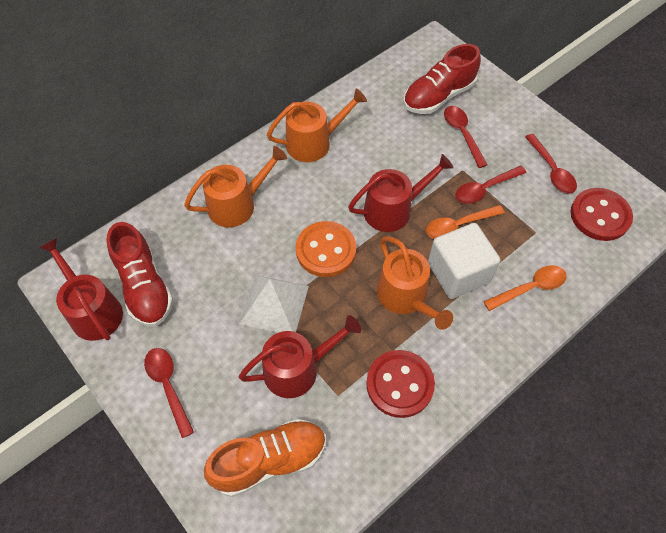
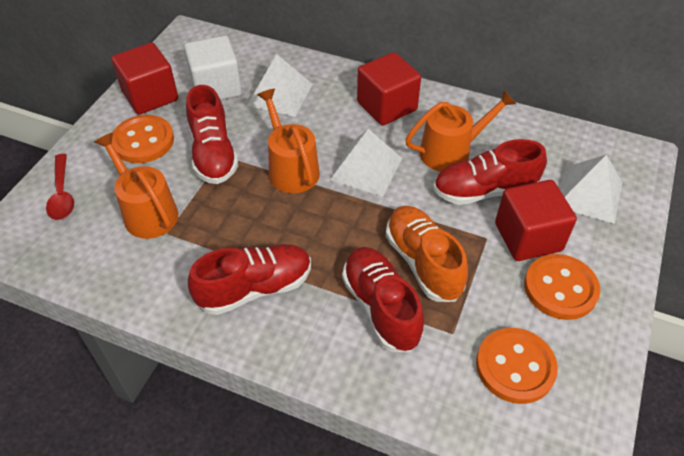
orange button: 1 -> 3
orange spoon: 2 -> 0
red button: 2 -> 0
red cube: 0 -> 3
red shoe: 2 -> 4
red spoon: 4 -> 1
red watering can: 3 -> 0
white pyramid: 1 -> 3

